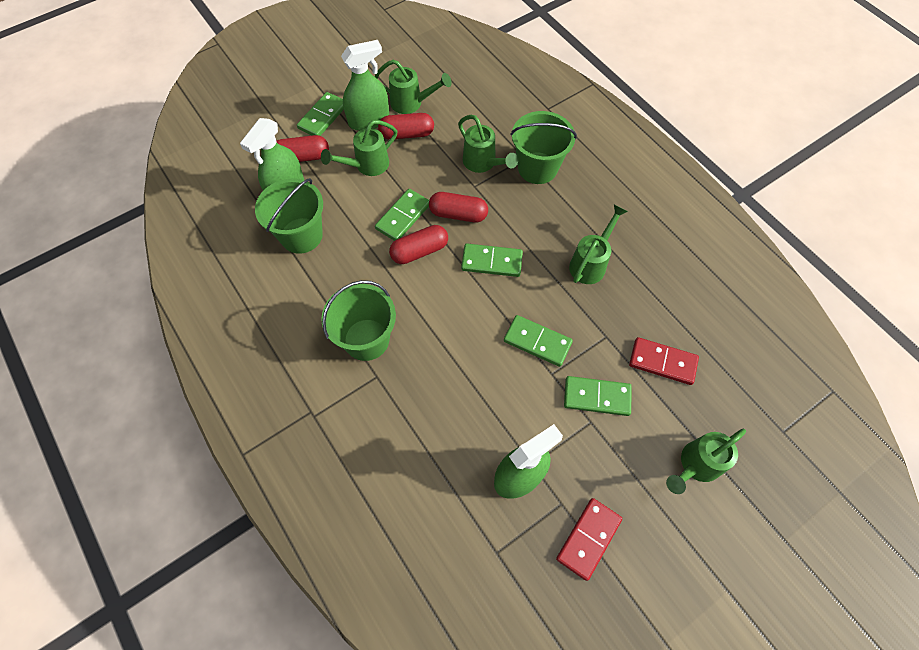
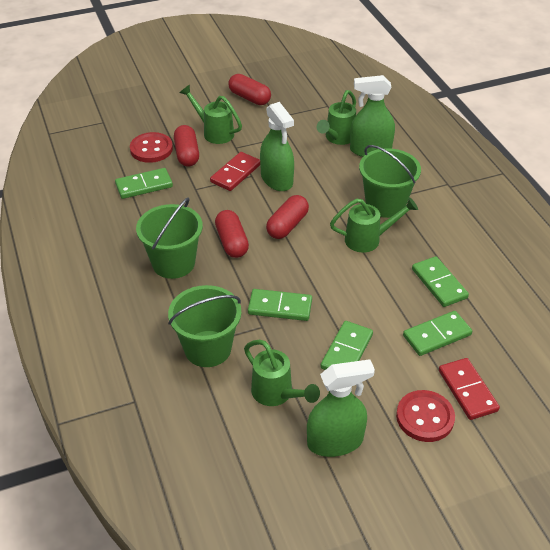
green watering can: 5 -> 4
red button: 0 -> 2

